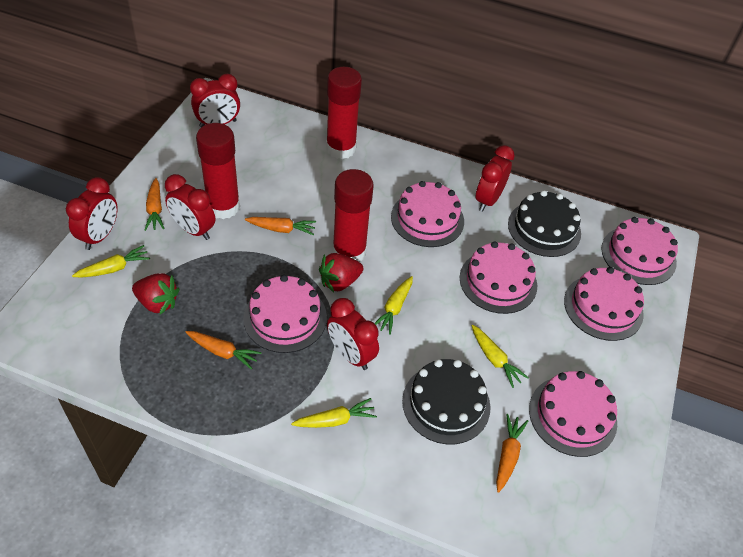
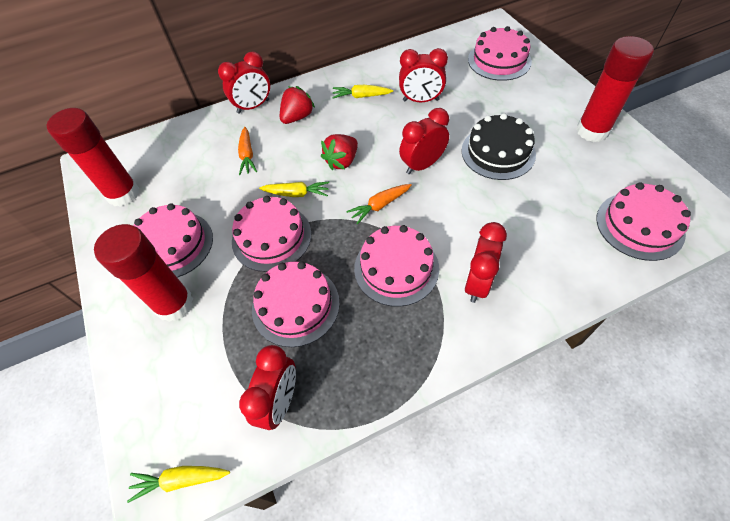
black cake: 2 -> 1
orange carrot: 4 -> 2
yellow carrot: 4 -> 3

